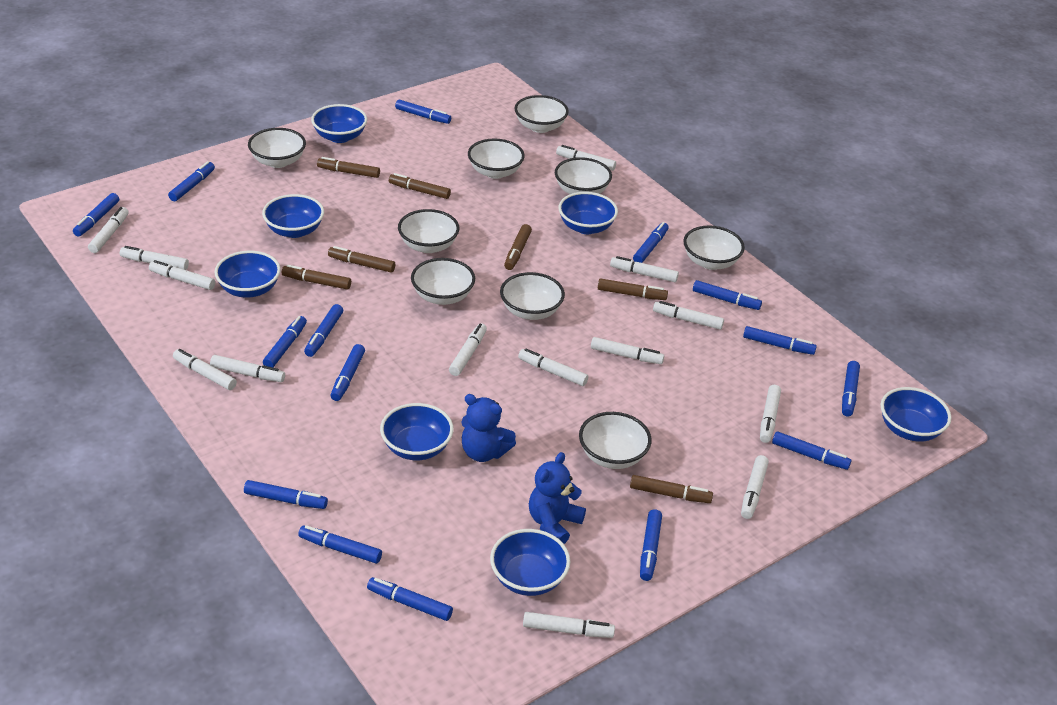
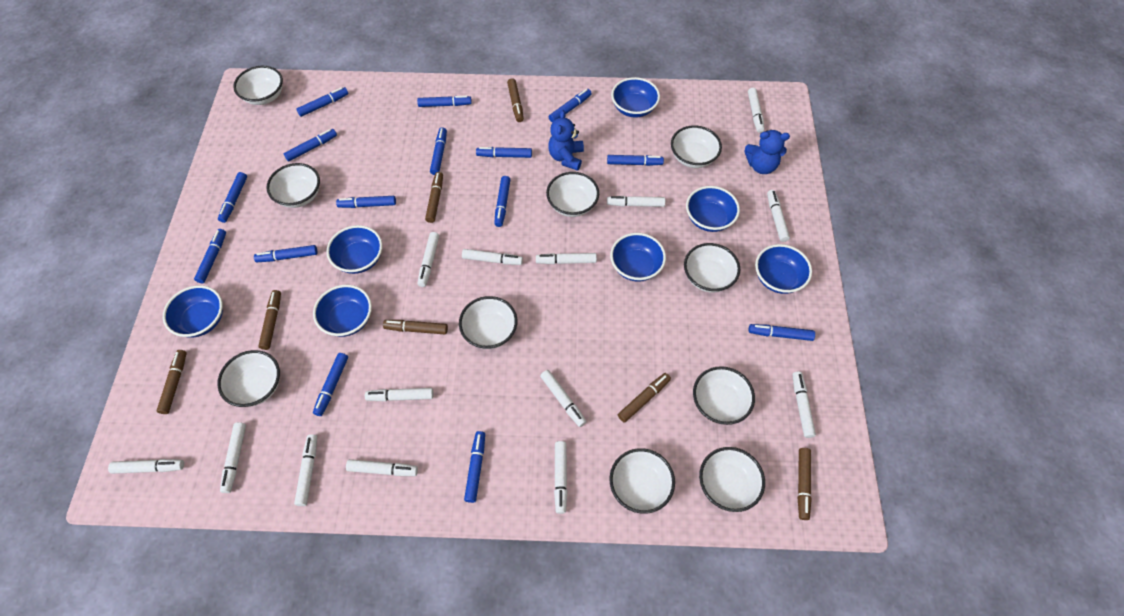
white bowl: 9 -> 10

